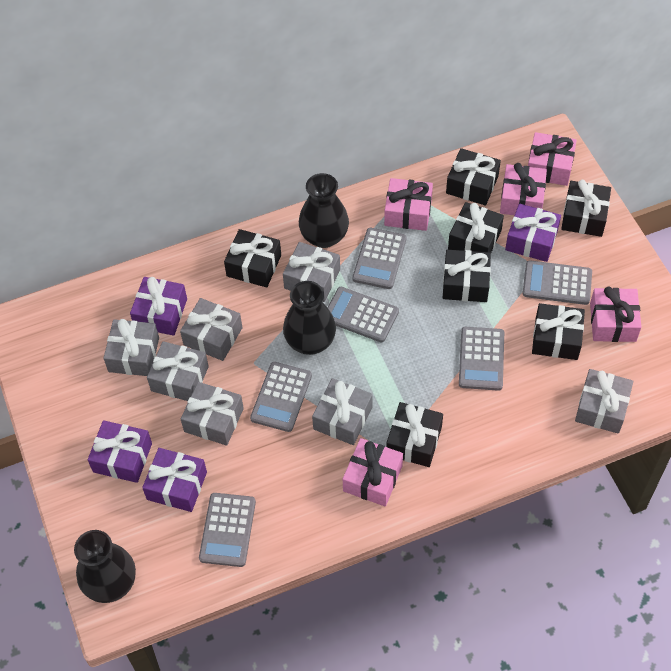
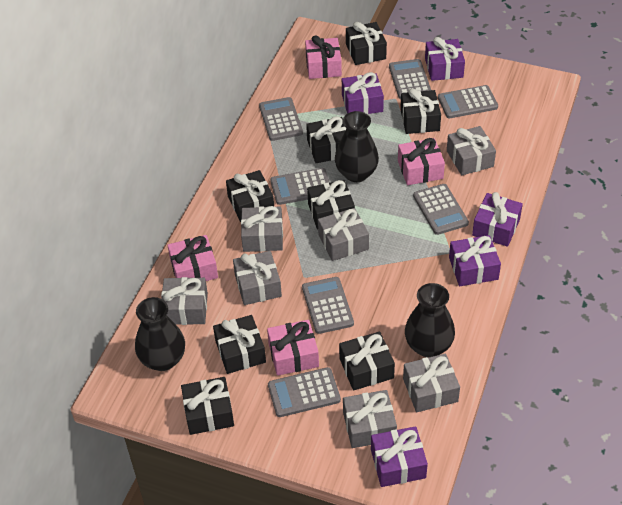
black gift: 7 -> 8
grey calculator: 6 -> 7
pink gift: 5 -> 4
purple gift: 4 -> 5

